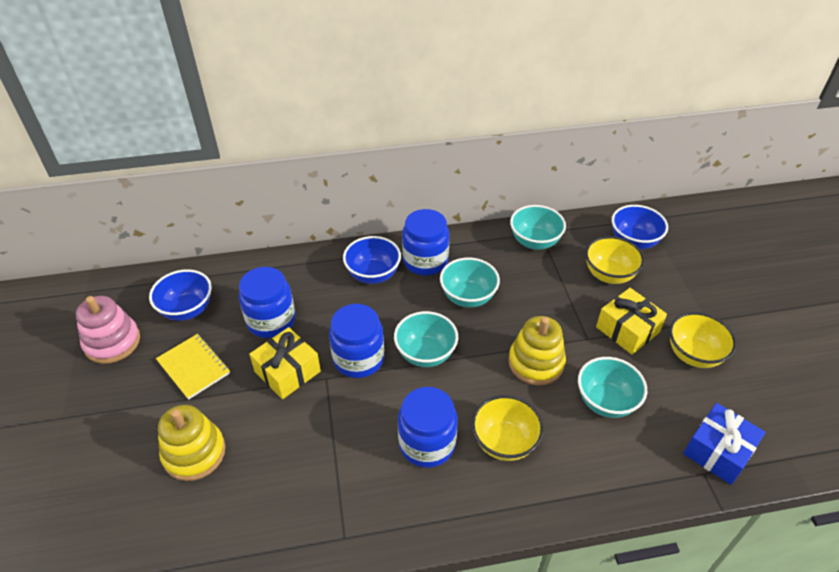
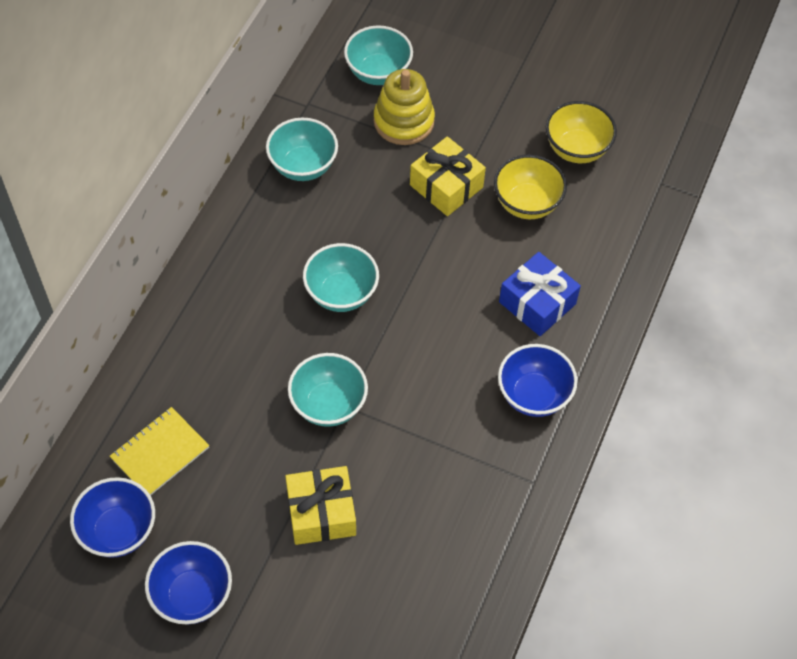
blue jar: 4 -> 0
pink stacking toy: 1 -> 0
yellow bowl: 3 -> 2
yellow stacking toy: 2 -> 1

